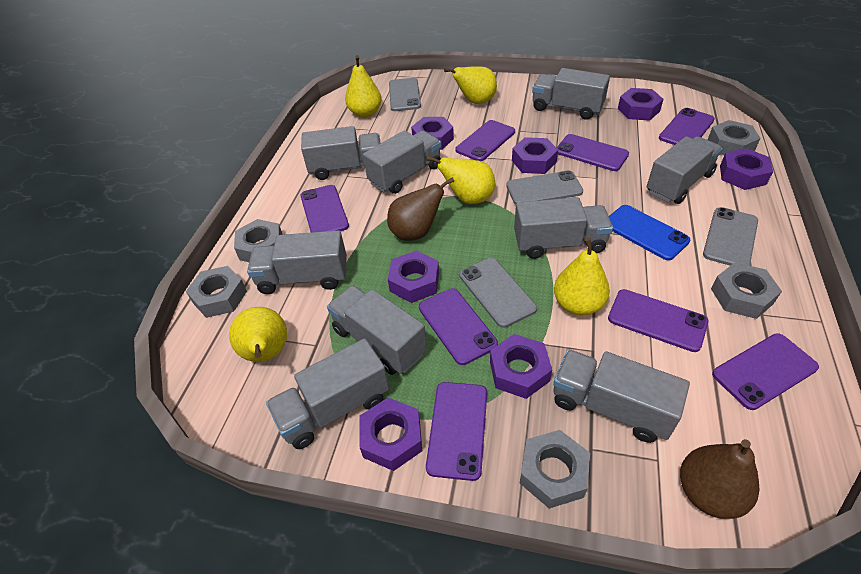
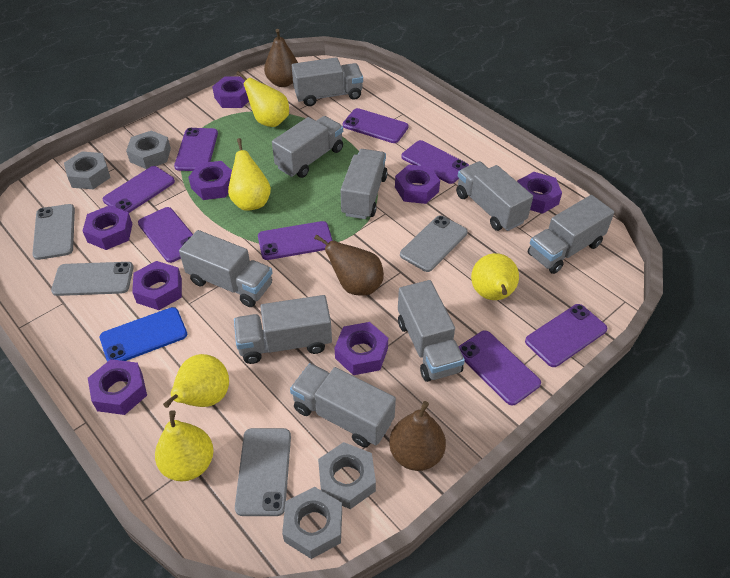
brown pear: 2 -> 3
grey nut: 5 -> 4
purple nut: 7 -> 8

